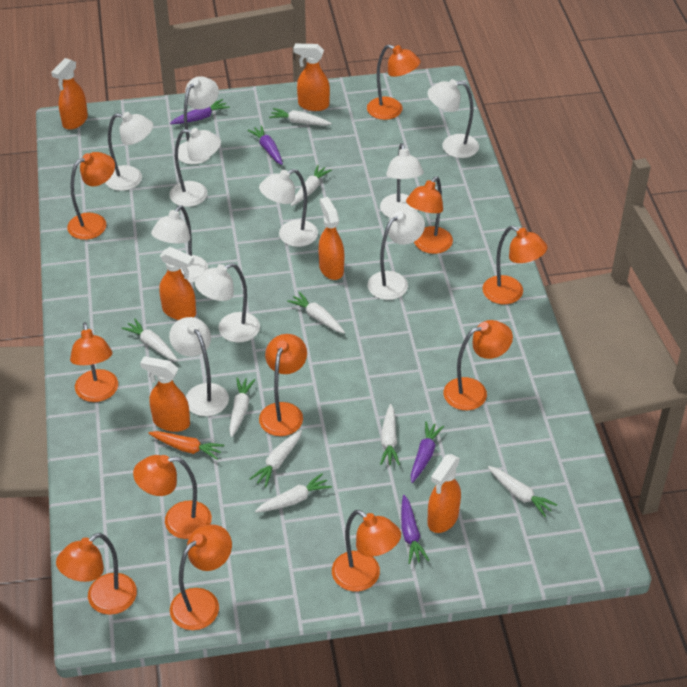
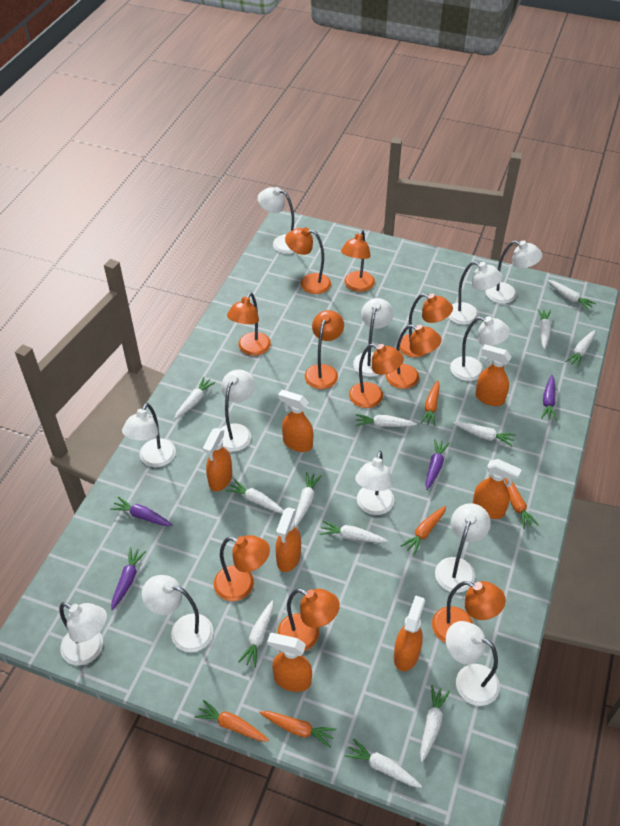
orange carrot: 1 -> 5
orange lamp: 11 -> 10
orange spray bottle: 6 -> 7
white carrot: 9 -> 12
white lamp: 10 -> 12

